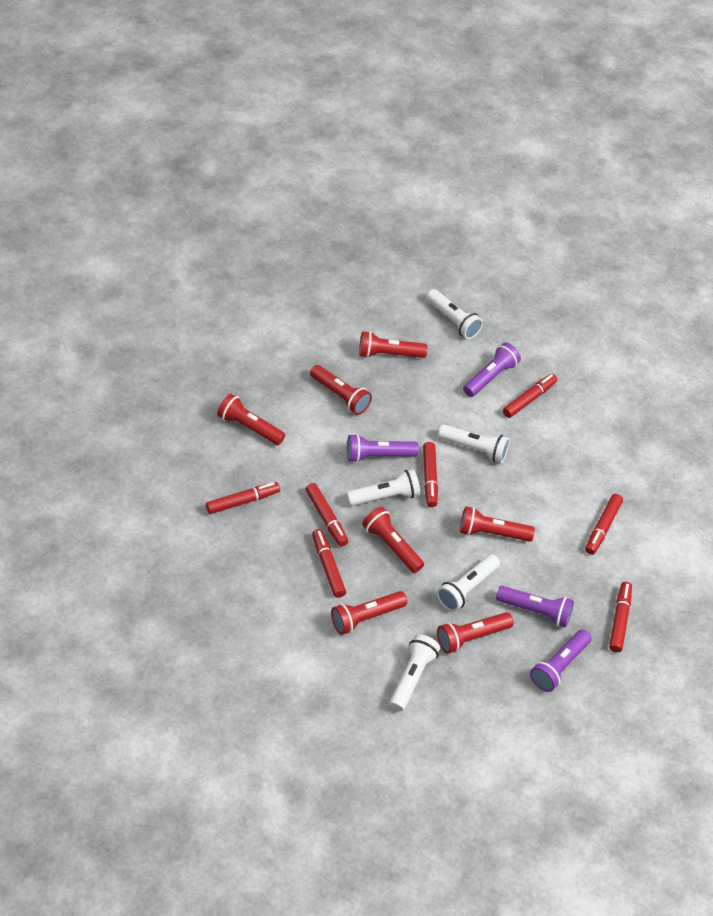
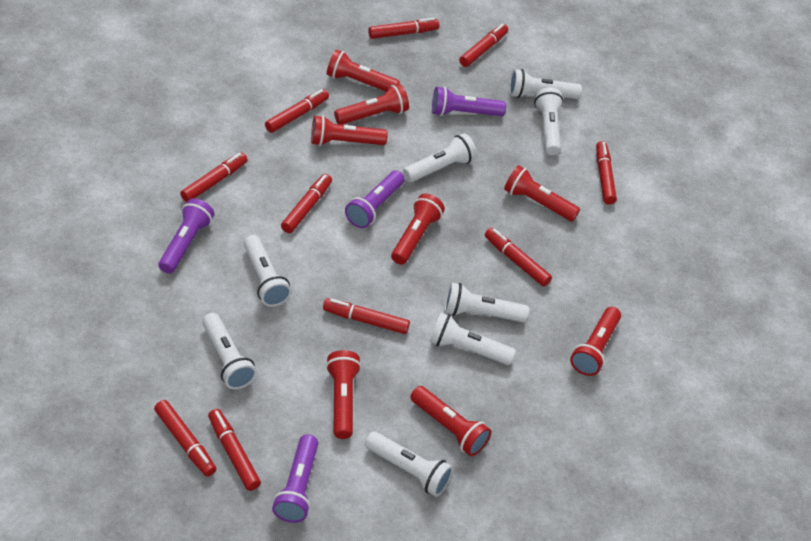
red flashlight: 7 -> 8
red marker: 7 -> 10
white flashlight: 5 -> 8

